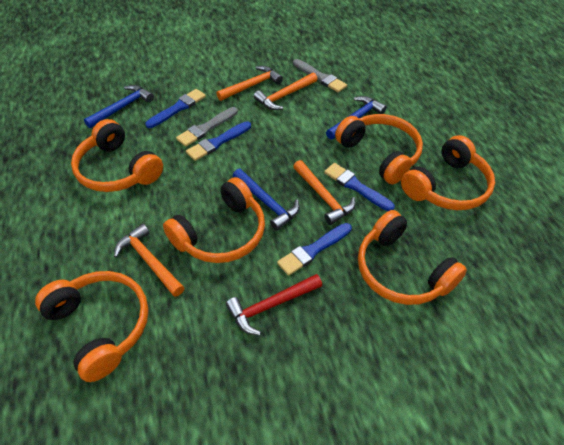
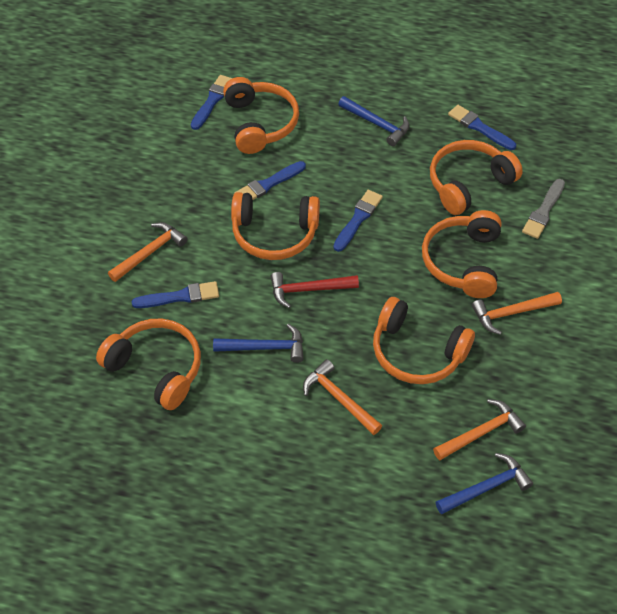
blue brush: 4 -> 5
grey brush: 2 -> 1

